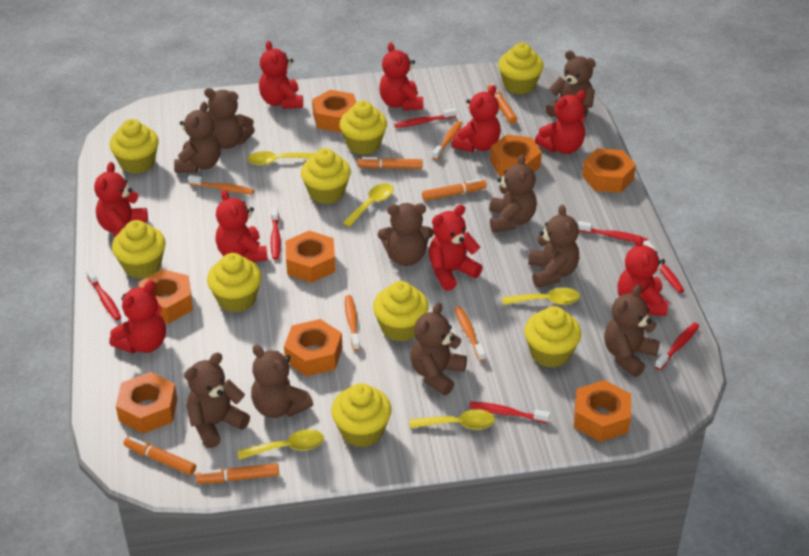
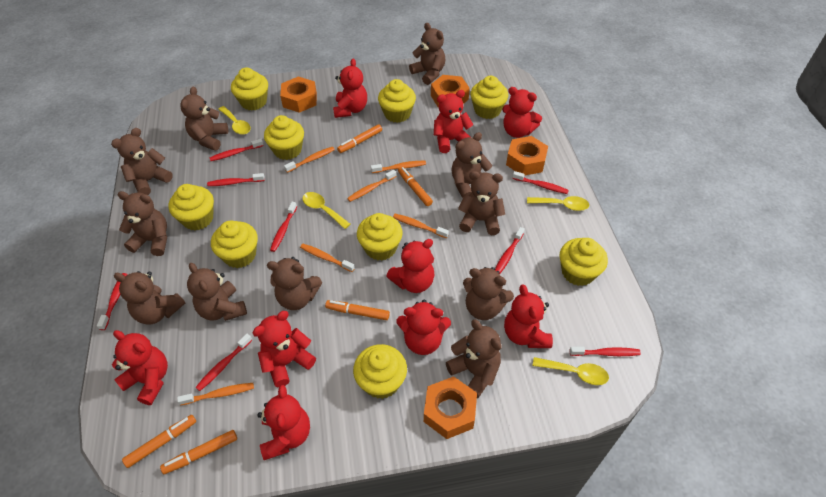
brown teddy bear: 10 -> 11
orange nut: 8 -> 4
orange toothbrush: 4 -> 6
red toothbrush: 7 -> 8
yellow spoon: 5 -> 4

